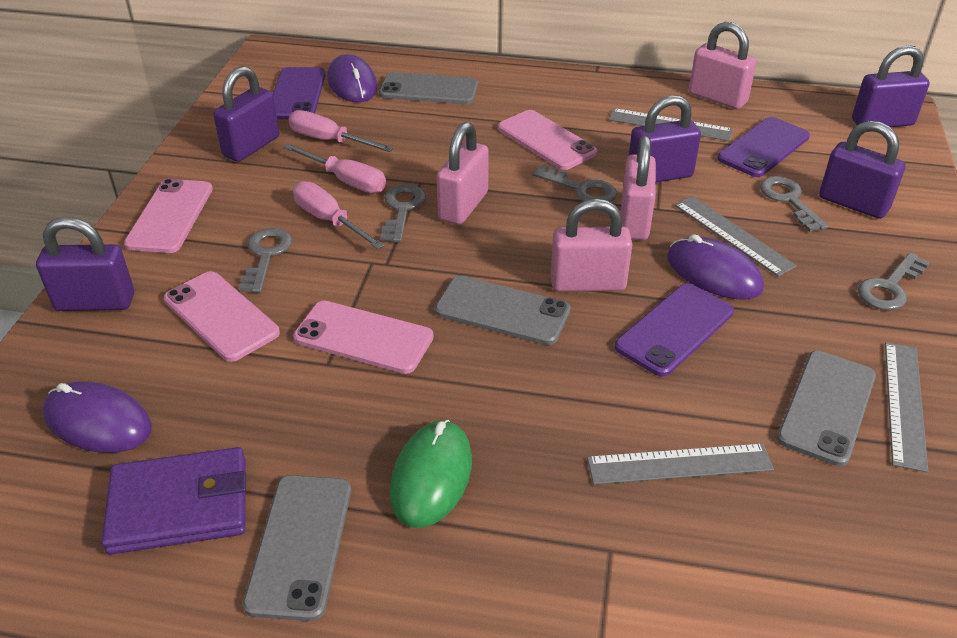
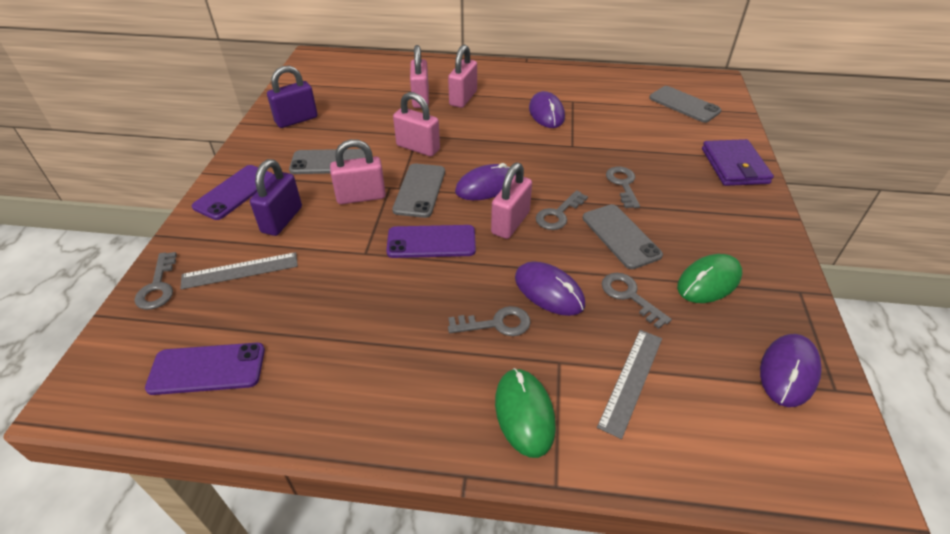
green mouse: 1 -> 2
grey ruler: 4 -> 2
pink padlock: 4 -> 5
pink phone: 4 -> 0
pink screwdriver: 3 -> 0
purple mouse: 3 -> 4
purple padlock: 5 -> 2

